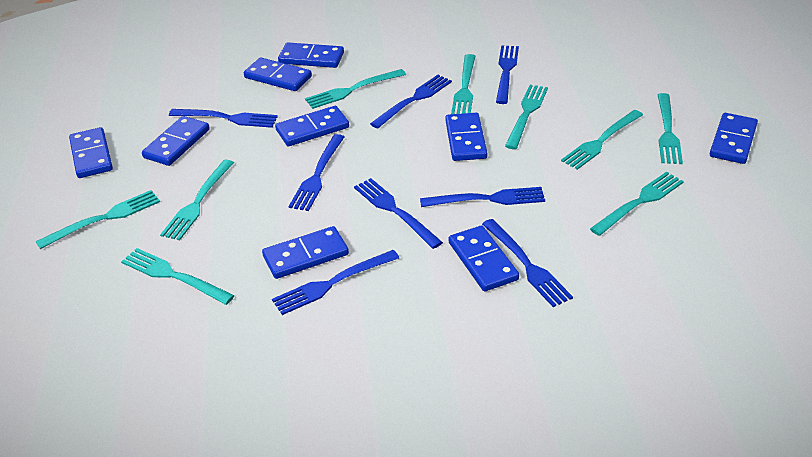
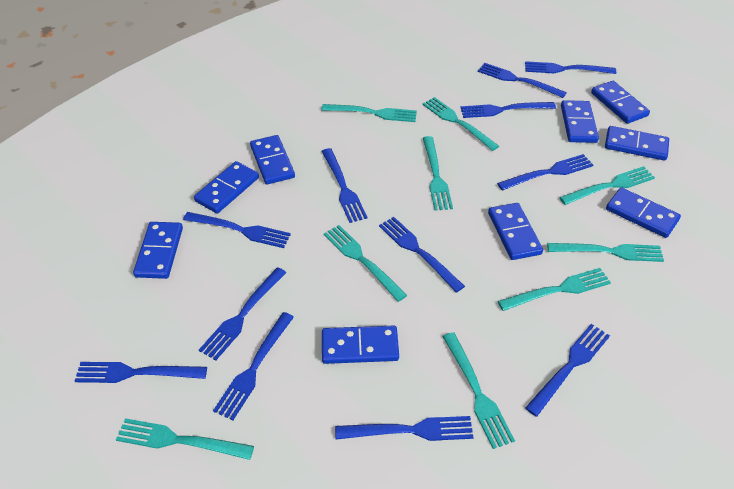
blue fork: 8 -> 12

